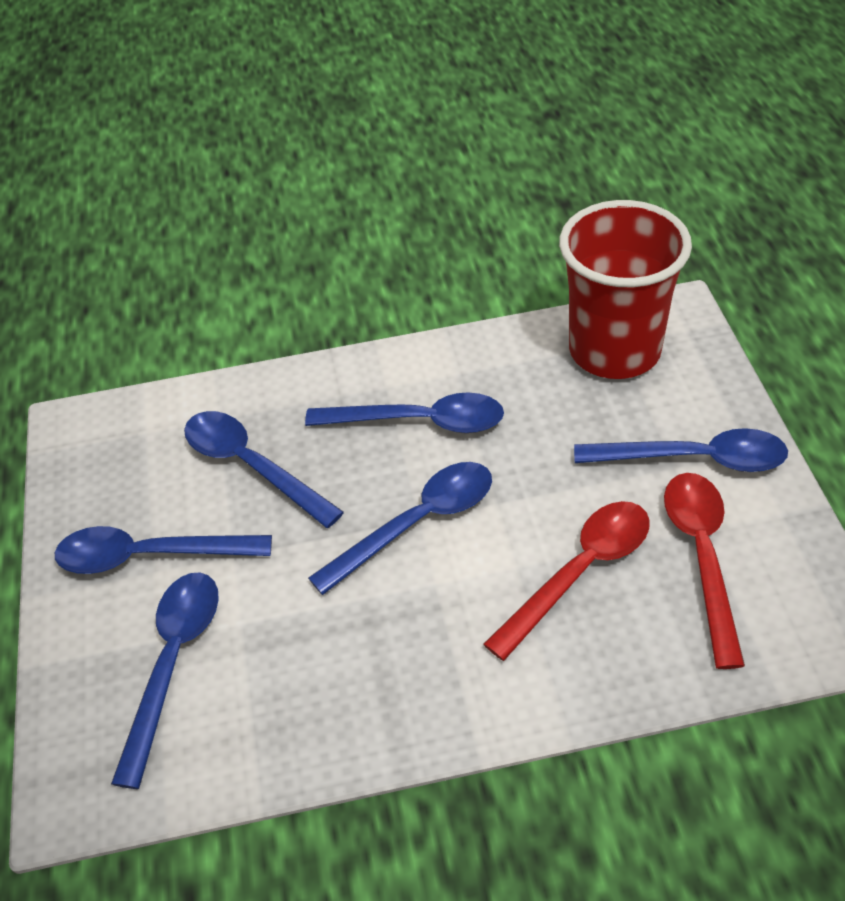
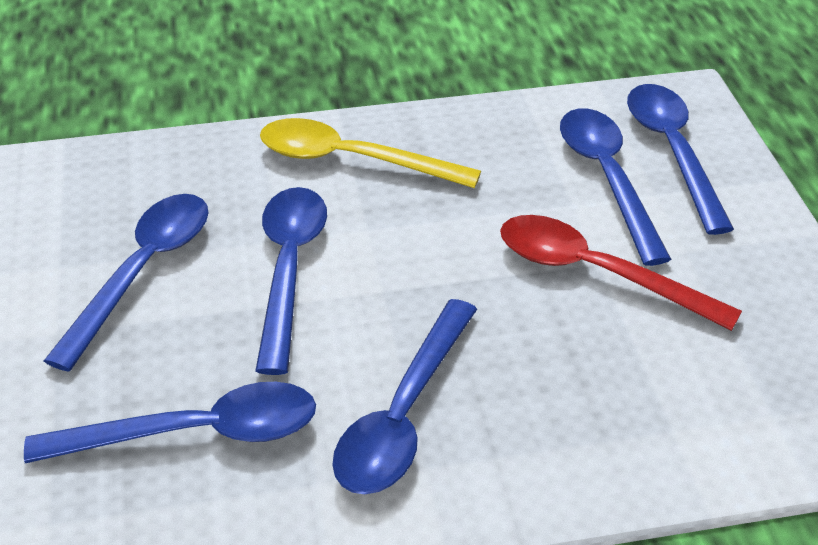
red cup: 1 -> 0
red spoon: 2 -> 1
yellow spoon: 0 -> 1

